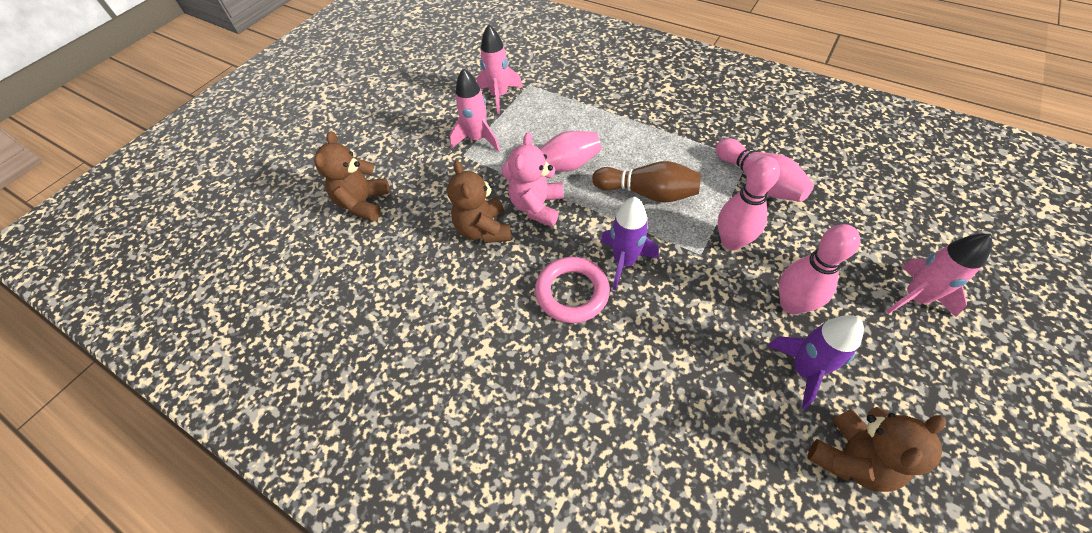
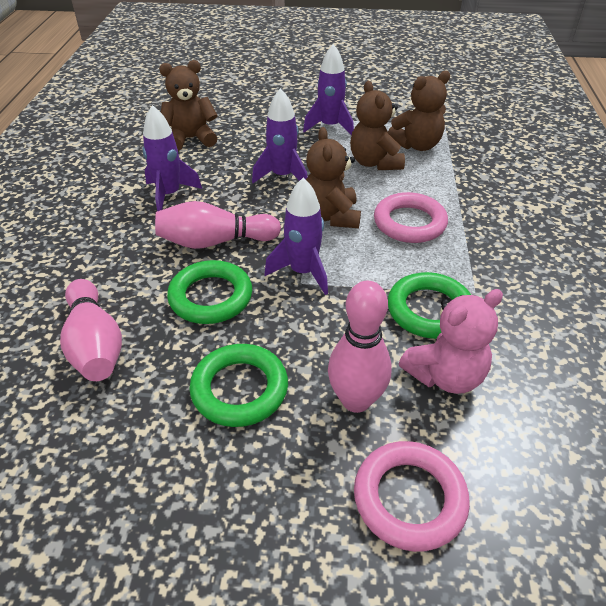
brown bowling pin: 1 -> 0
brown teddy bear: 3 -> 4
green ring: 0 -> 3
pink bowling pin: 4 -> 3
pink ring: 1 -> 2
pink rocket: 3 -> 0
purple rocket: 2 -> 4

